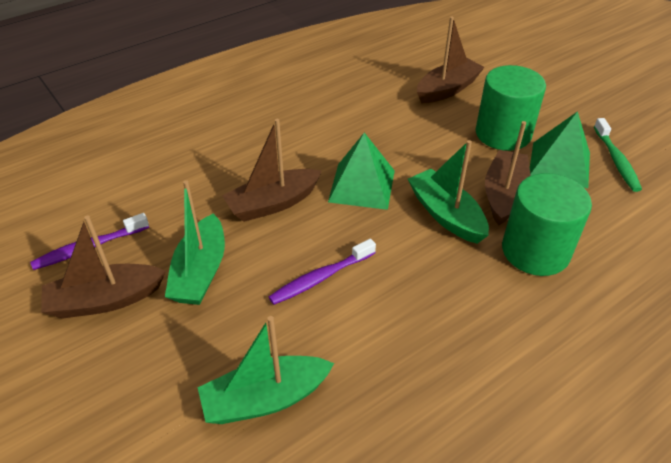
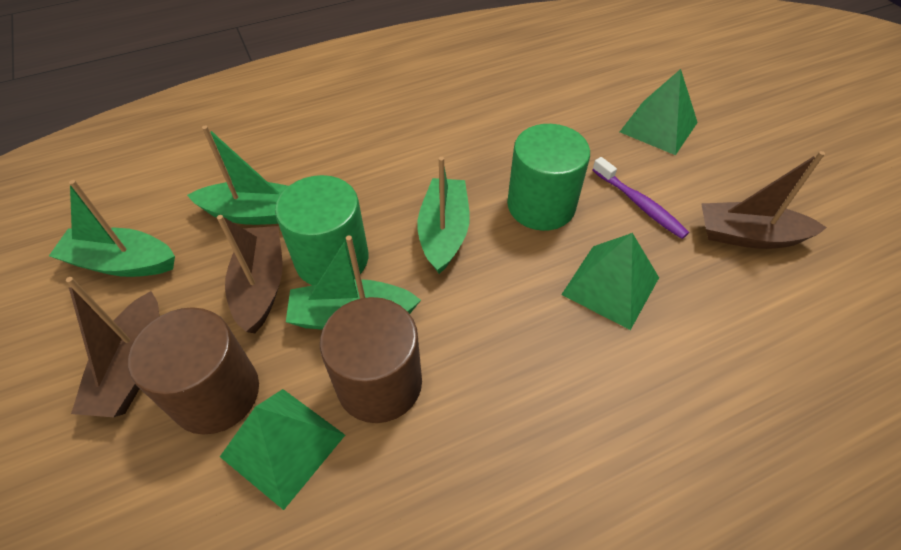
brown boat: 4 -> 3
brown cylinder: 0 -> 2
green boat: 3 -> 4
green pyramid: 2 -> 3
green toothbrush: 1 -> 0
purple toothbrush: 2 -> 1

